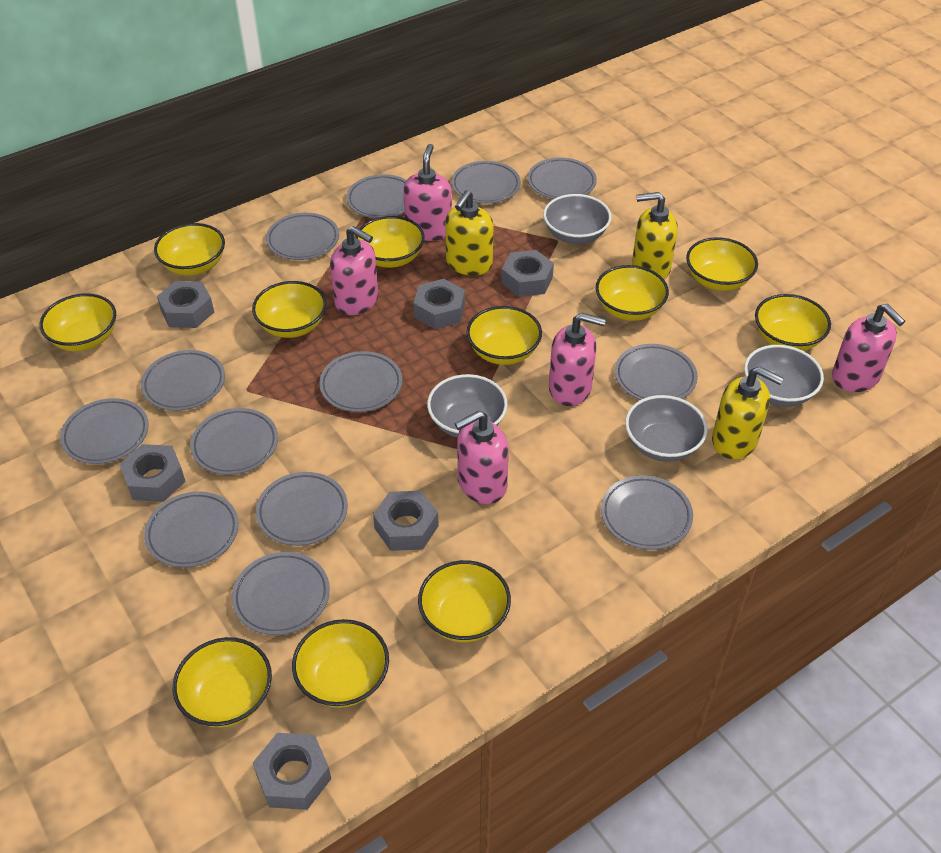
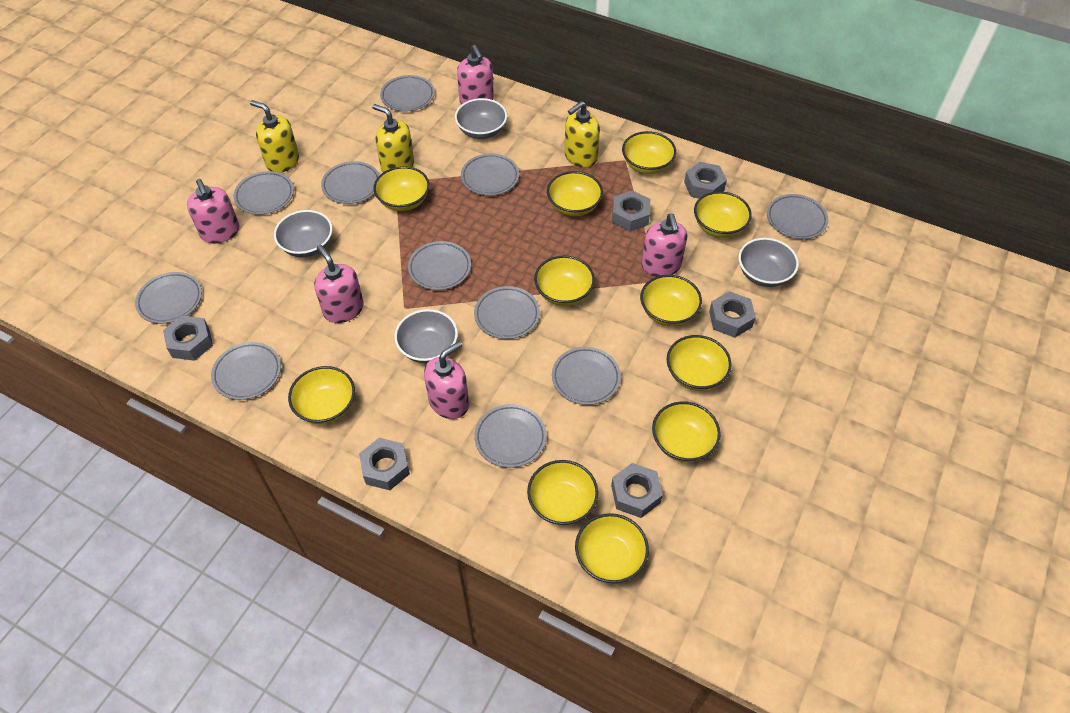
grey plate: 13 -> 11

